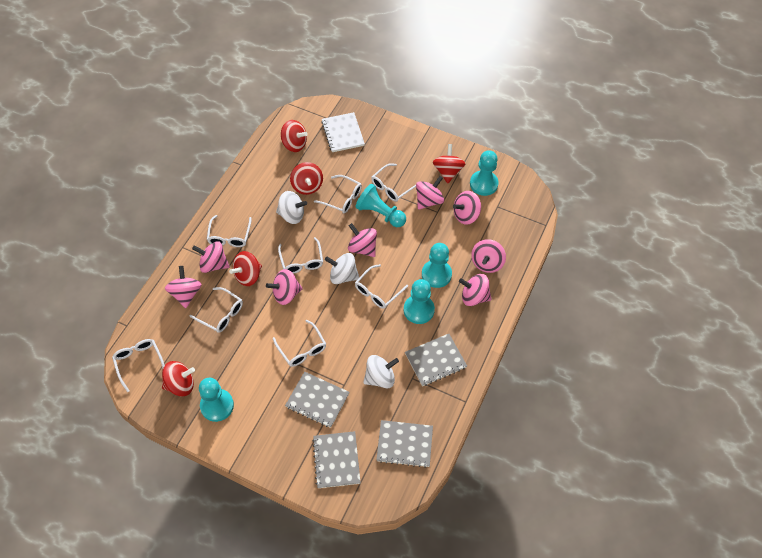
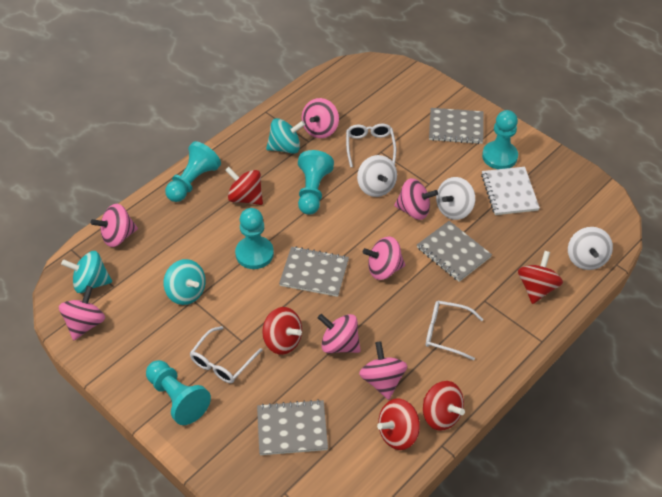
pink spinning top: 8 -> 7
turquoise spinning top: 0 -> 3
white glasses: 8 -> 3

